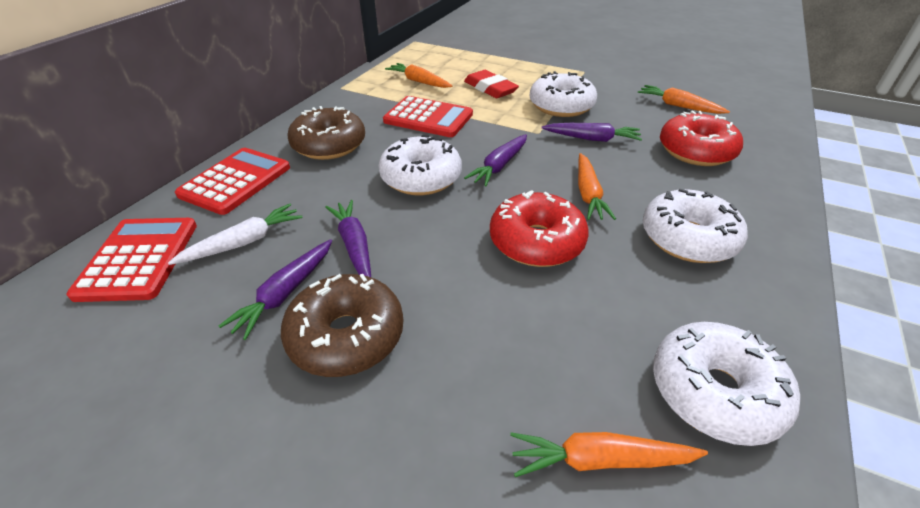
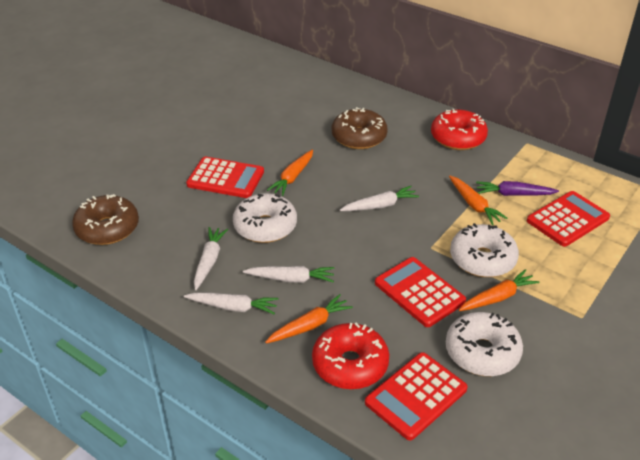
purple carrot: 4 -> 1
red calculator: 3 -> 4
red eraser: 1 -> 0
white carrot: 1 -> 4
white donut: 4 -> 3

